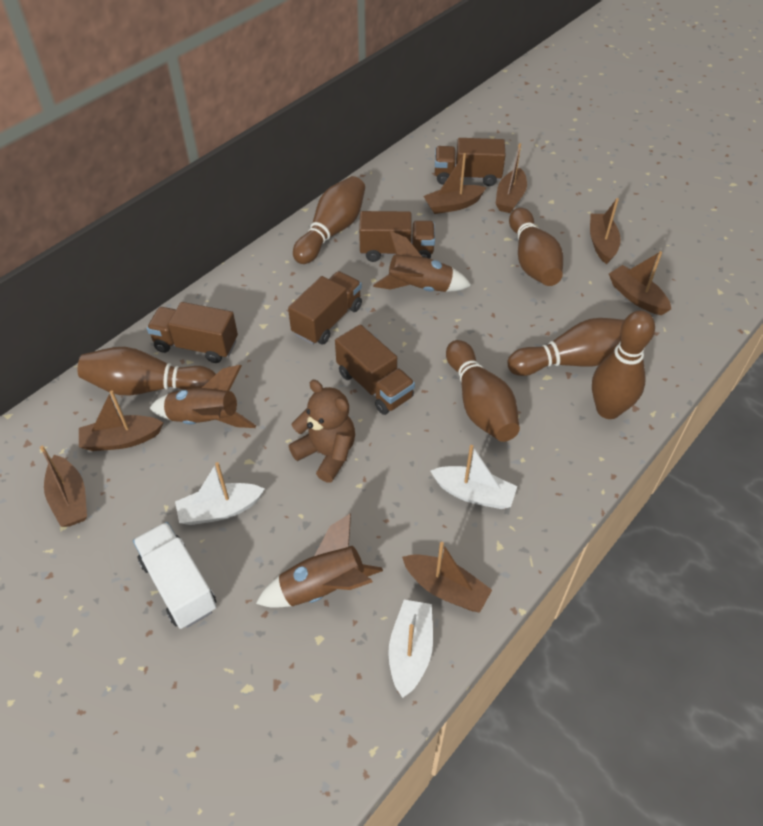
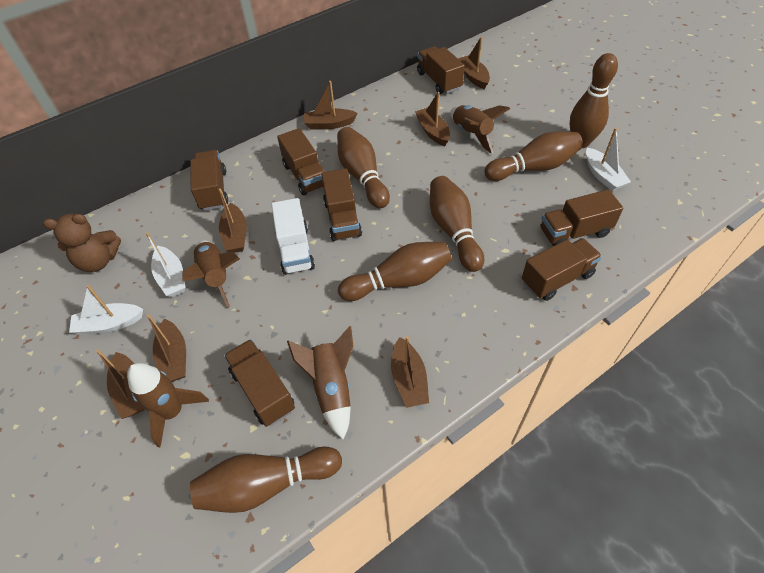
brown rocket: 3 -> 4
brown truck: 5 -> 7

